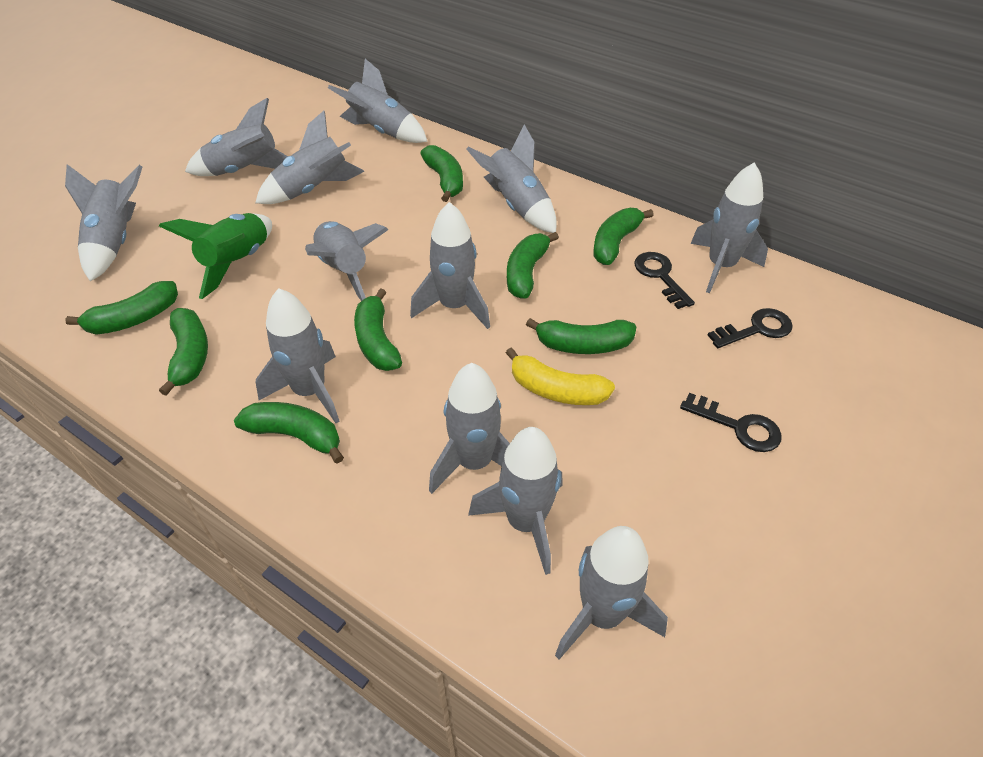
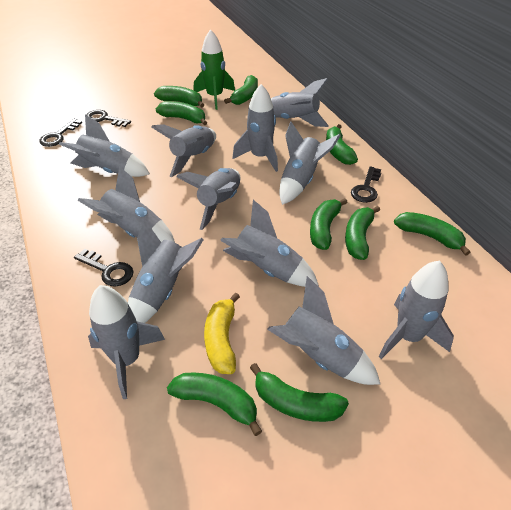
black key: 3 -> 4
green banana: 8 -> 9

